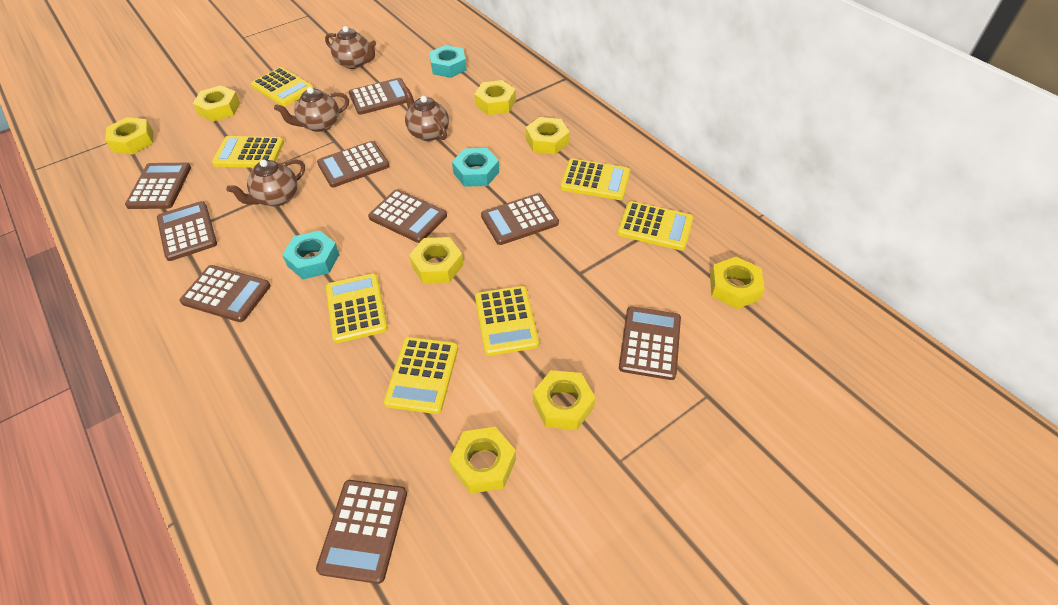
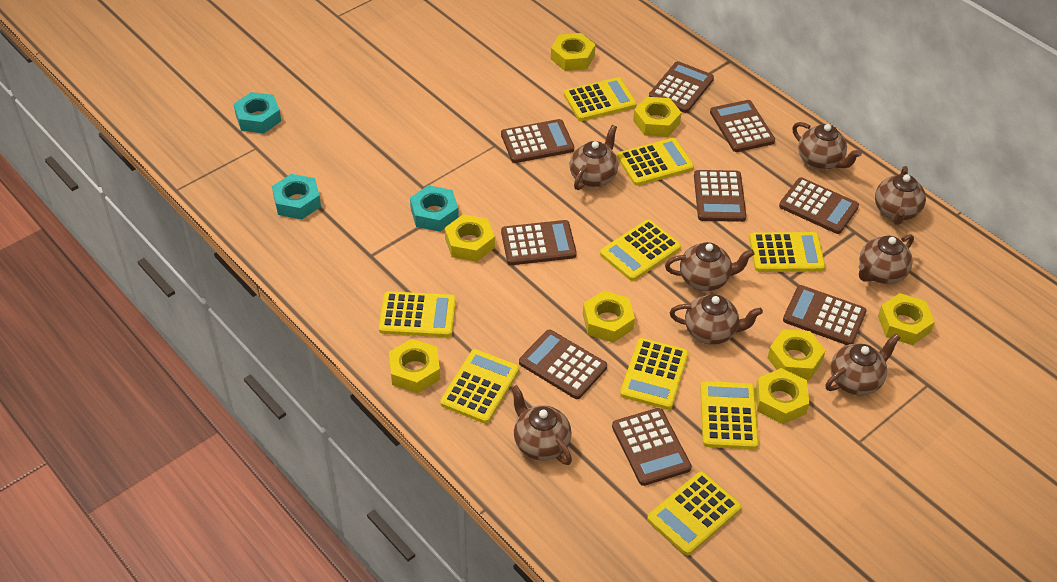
brown teapot: 4 -> 8
yellow calculator: 7 -> 9

